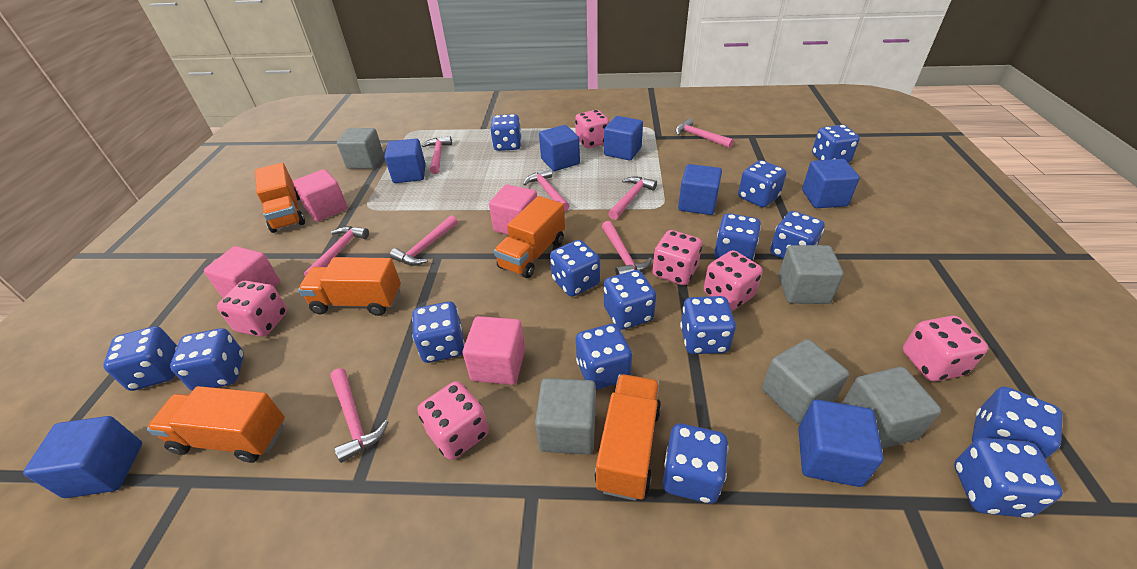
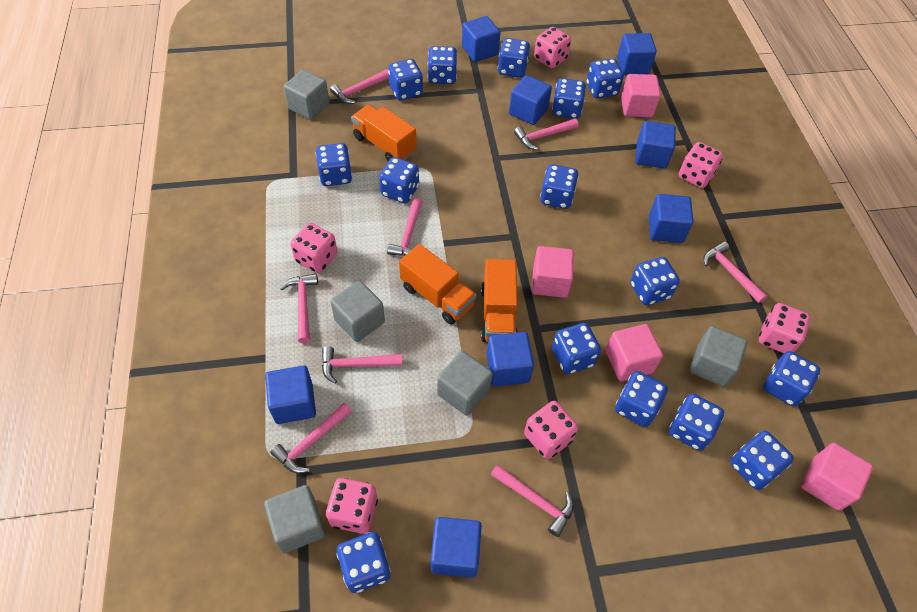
blue cube: 7 -> 8
orange truck: 5 -> 3

